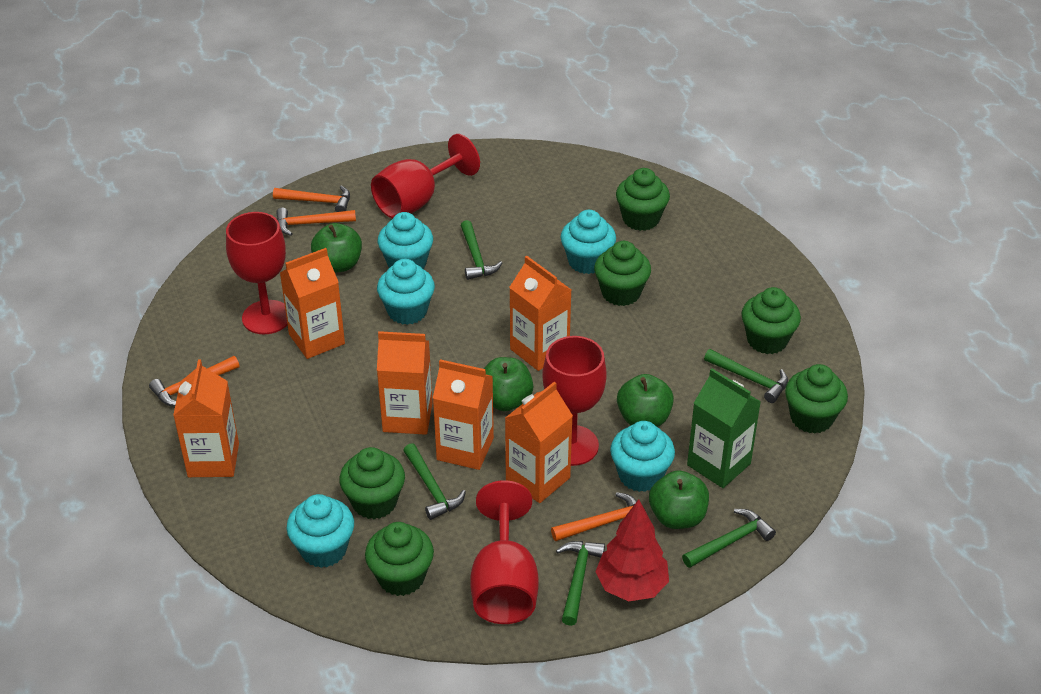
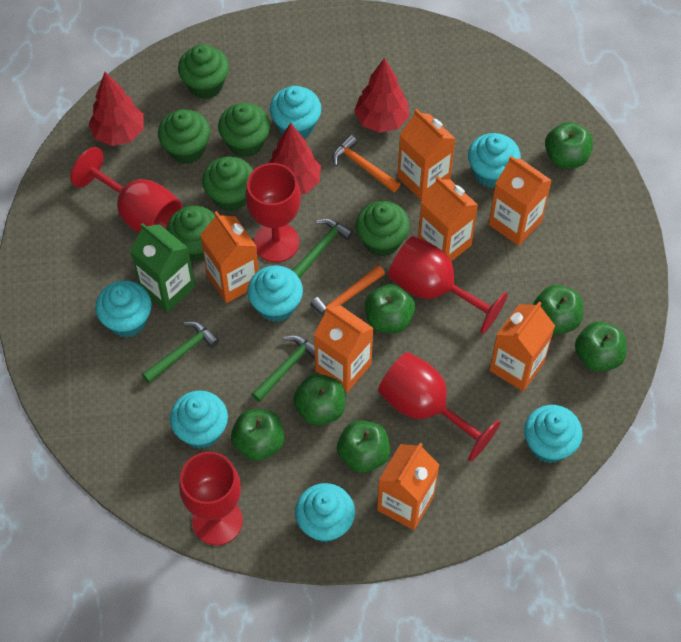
green apple: 4 -> 7
green hammer: 5 -> 3
orange carton: 6 -> 7
orange hammer: 4 -> 2
red goblet: 4 -> 5
red tree: 1 -> 3
turquoise cupcake: 5 -> 7

